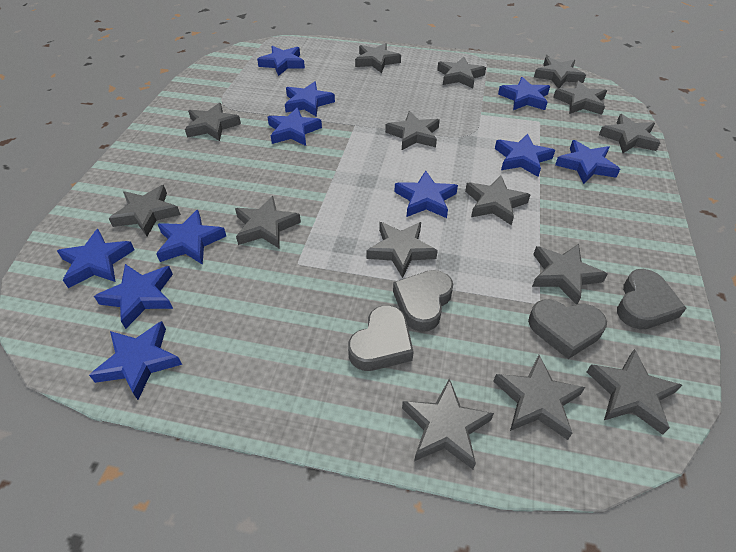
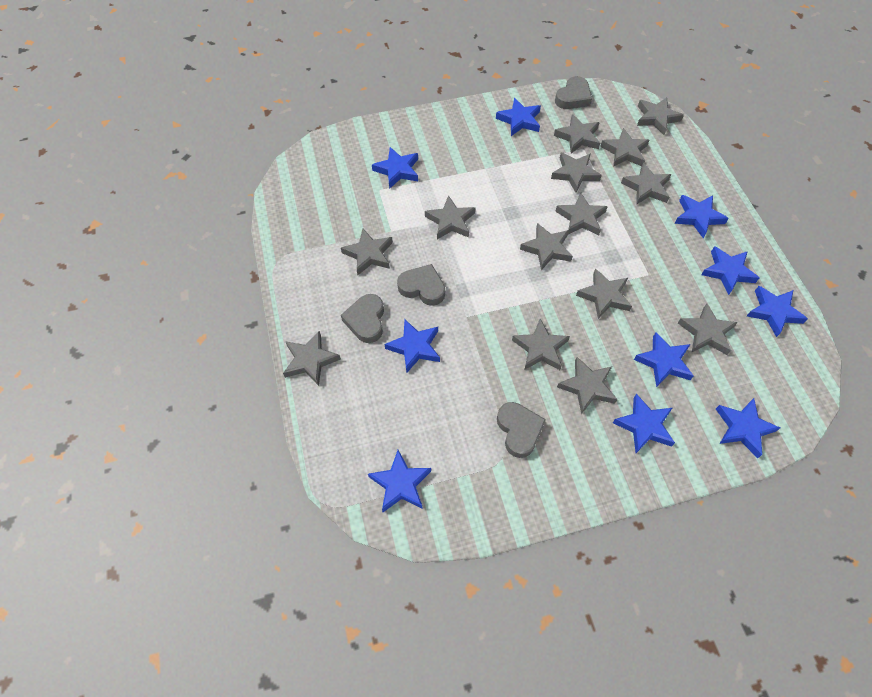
blue star: 11 -> 10
grey star: 15 -> 14

